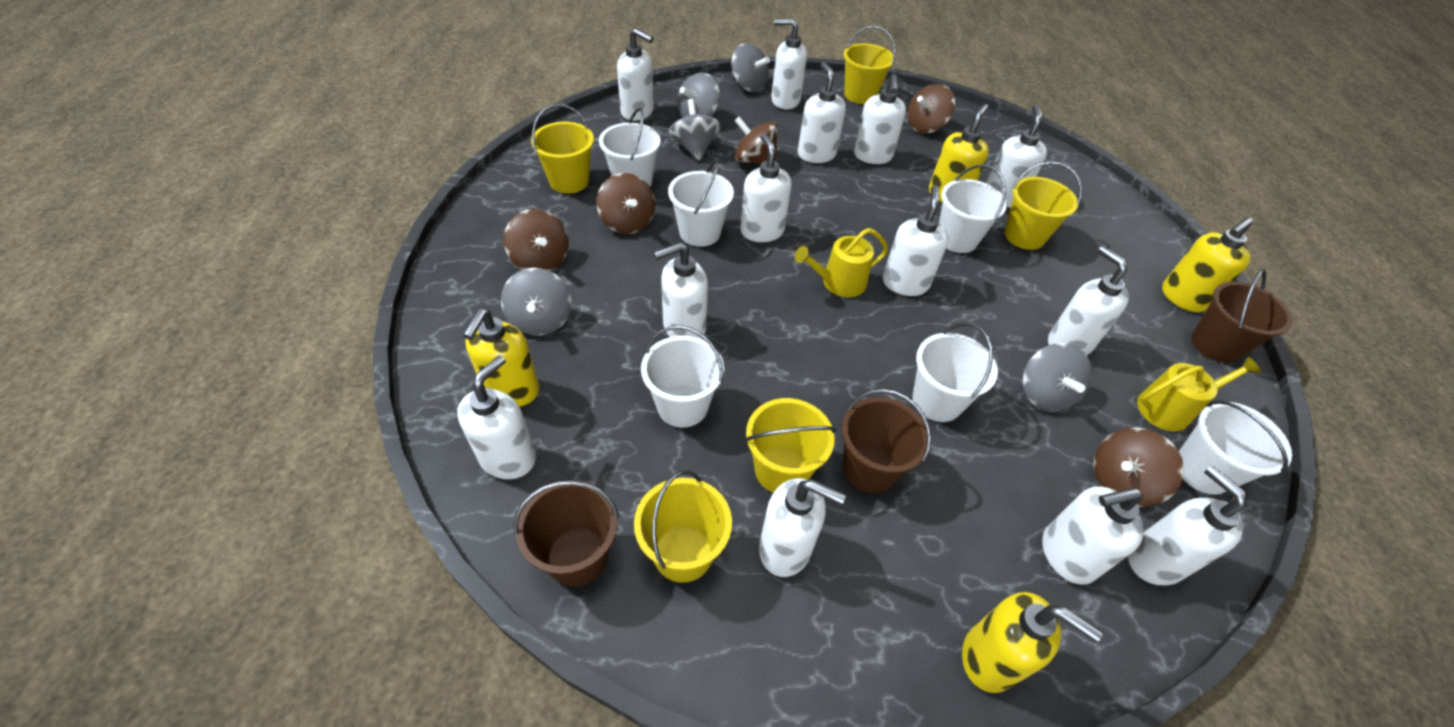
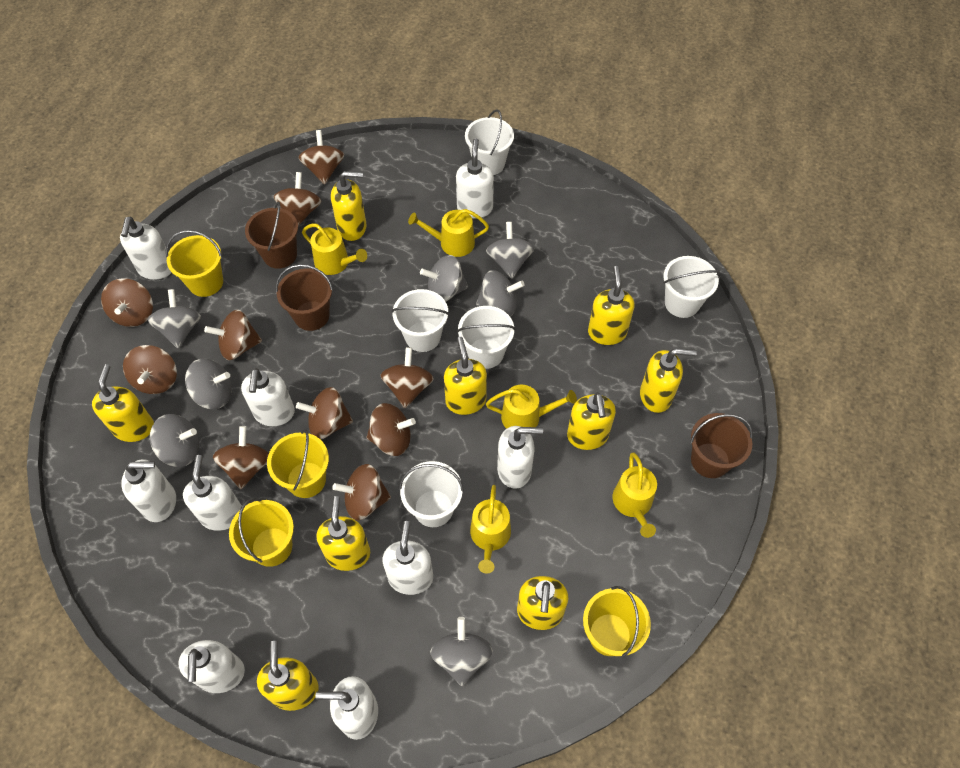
brown spinning top: 5 -> 10
grey spinning top: 5 -> 7
white bucket: 6 -> 5
white soap dispenser: 13 -> 9
yellow bucket: 5 -> 4
yellow soap dispenser: 4 -> 9
yellow watering can: 2 -> 5

